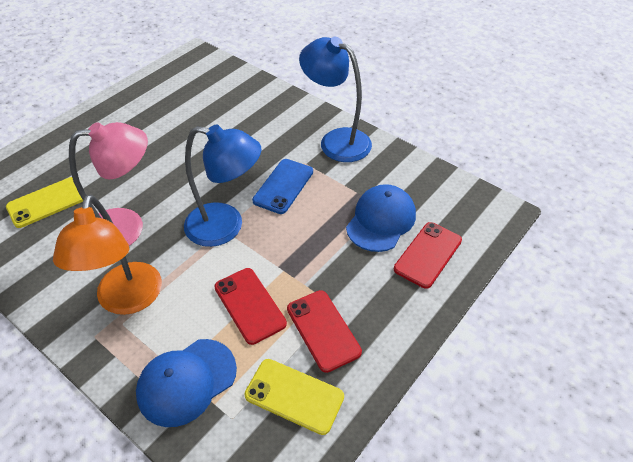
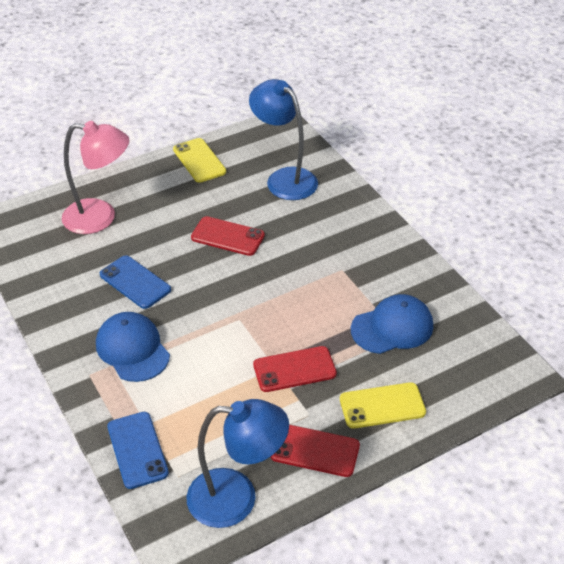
blue phone: 1 -> 2
orange lamp: 1 -> 0

